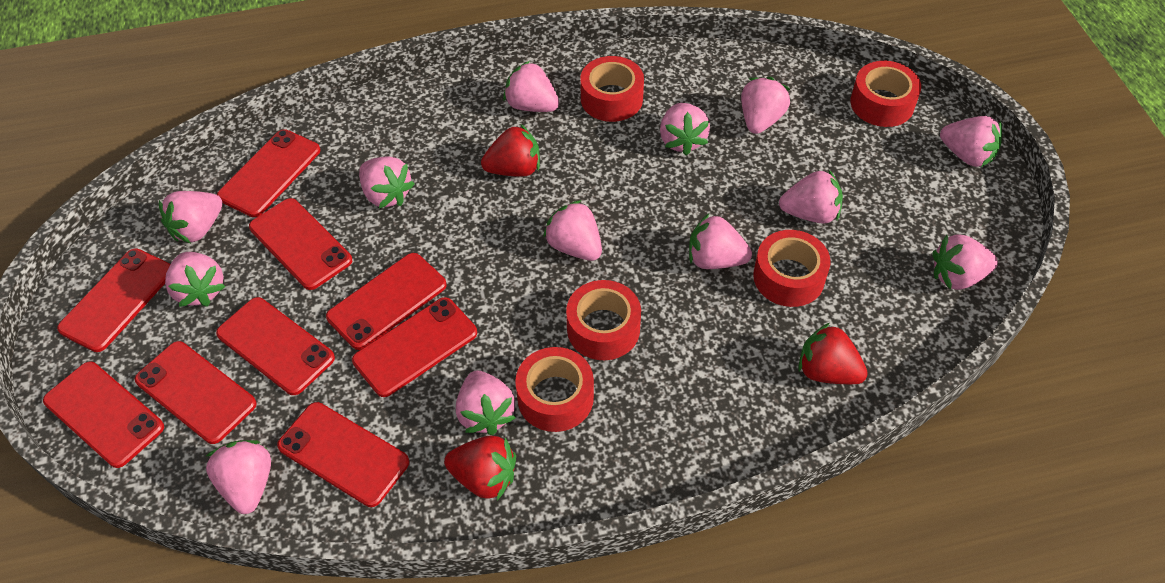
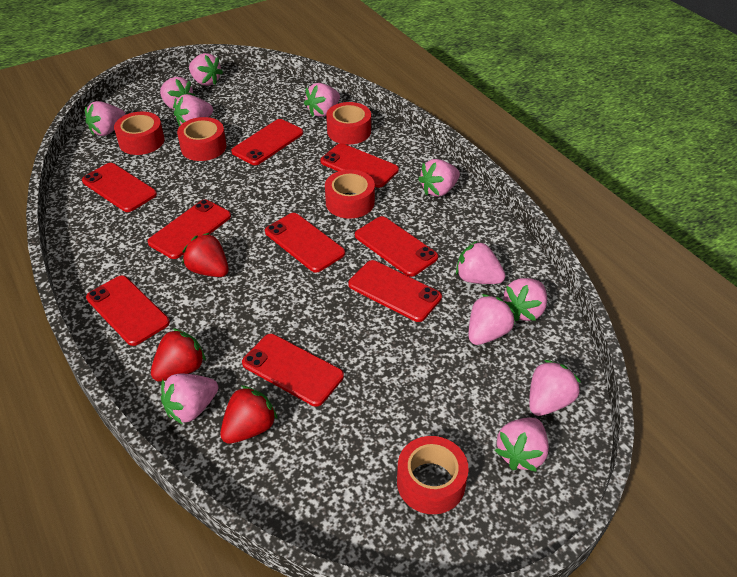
pink strawberry: 13 -> 12

